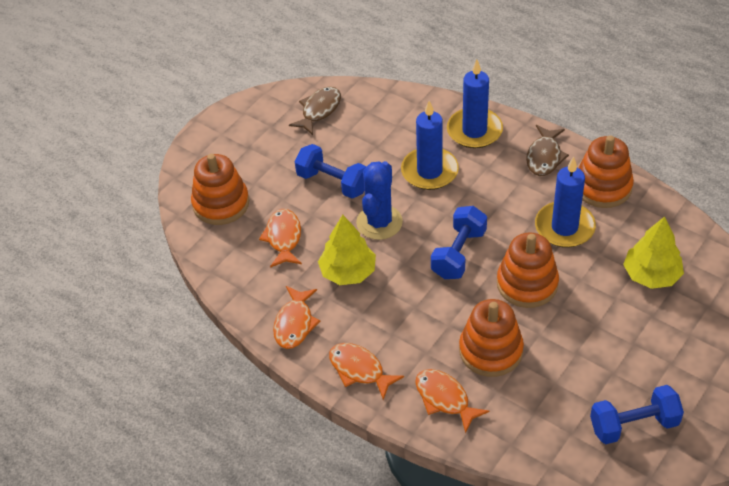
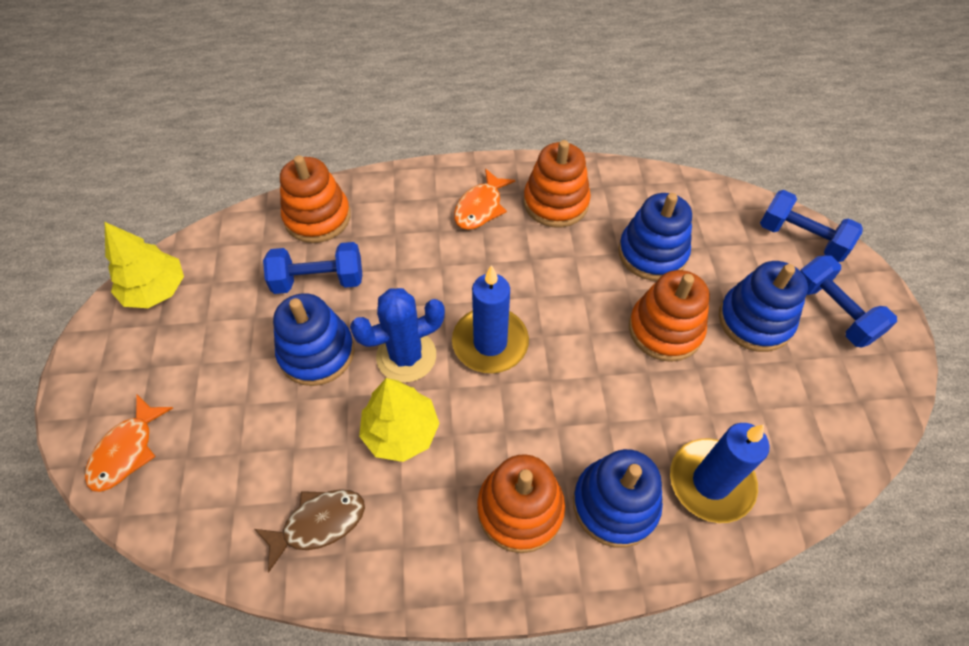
blue candle: 3 -> 2
blue stacking toy: 0 -> 4
brown fish: 2 -> 1
orange fish: 4 -> 2

